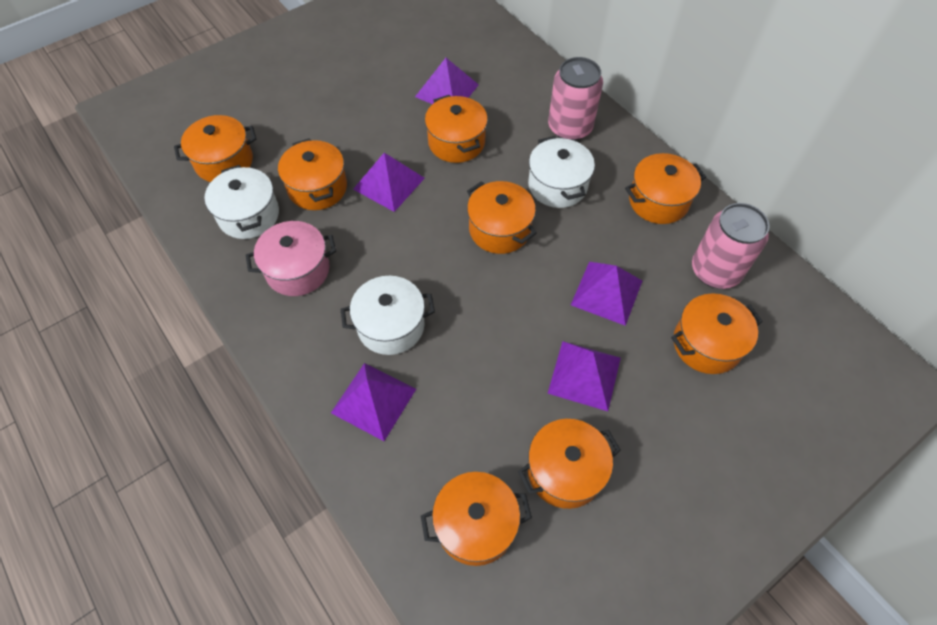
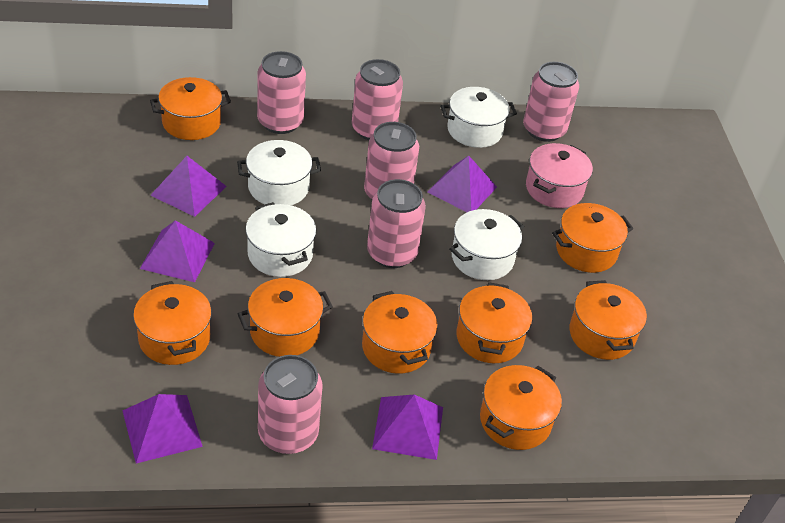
pink can: 2 -> 6
white pot: 3 -> 4

